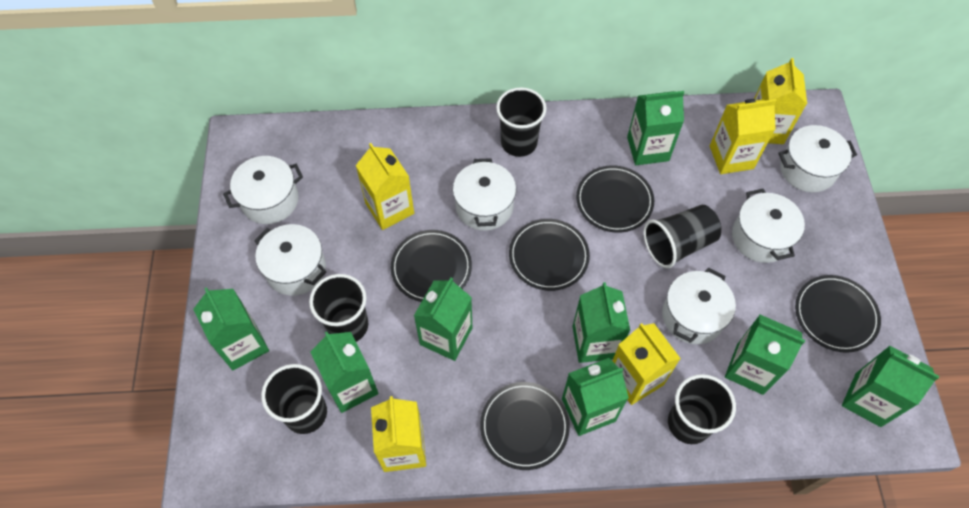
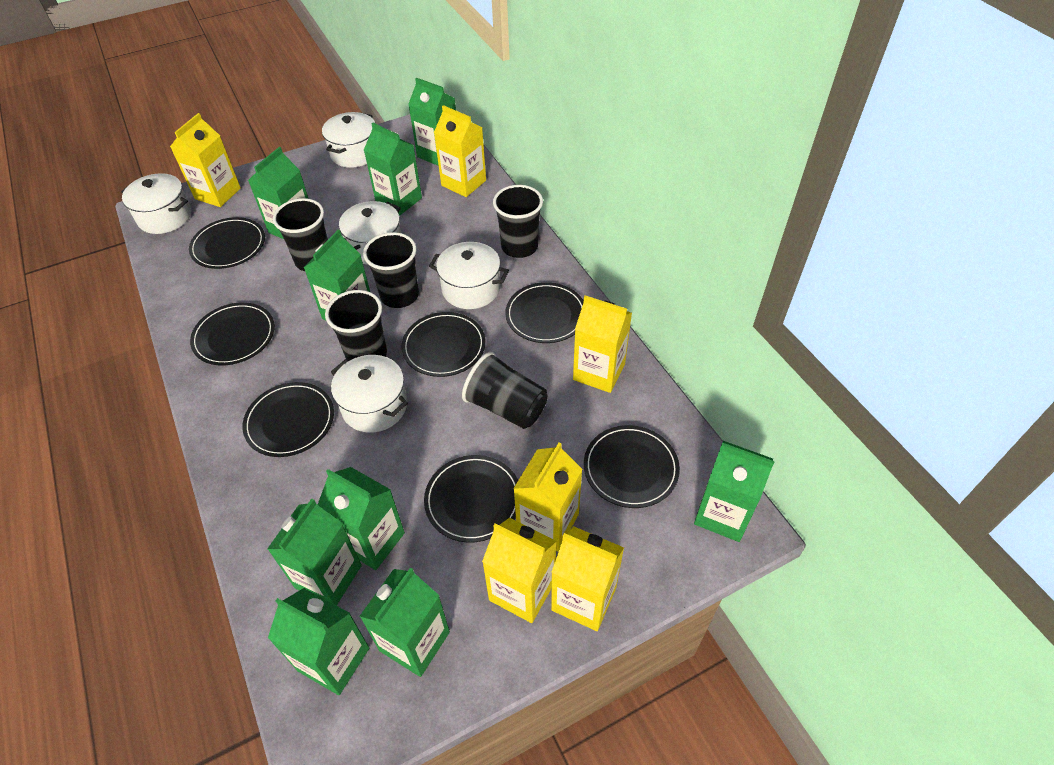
black plate: 5 -> 7
green carton: 8 -> 9
white pot: 6 -> 5
yellow carton: 5 -> 6

